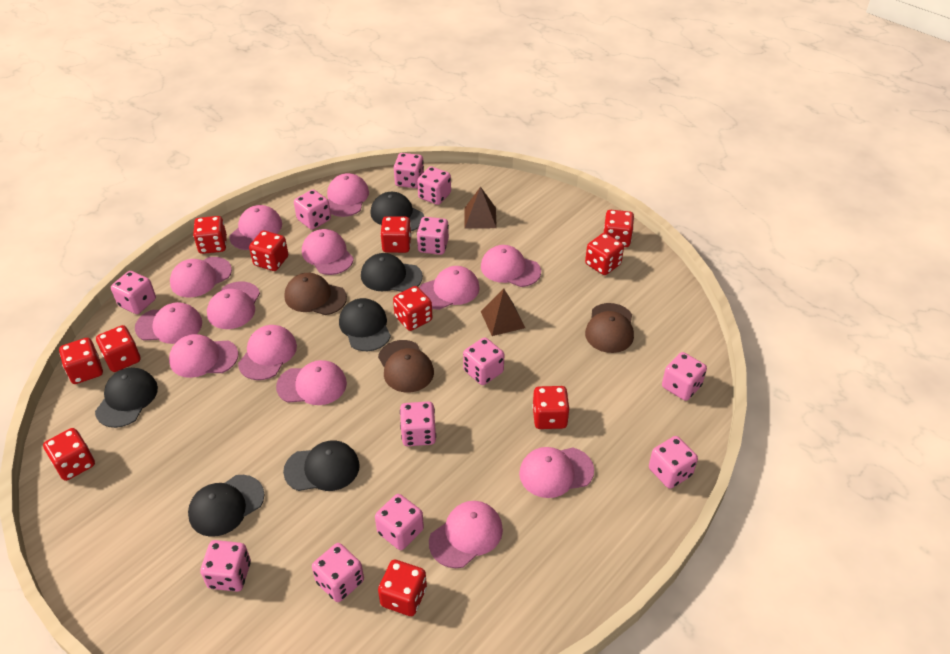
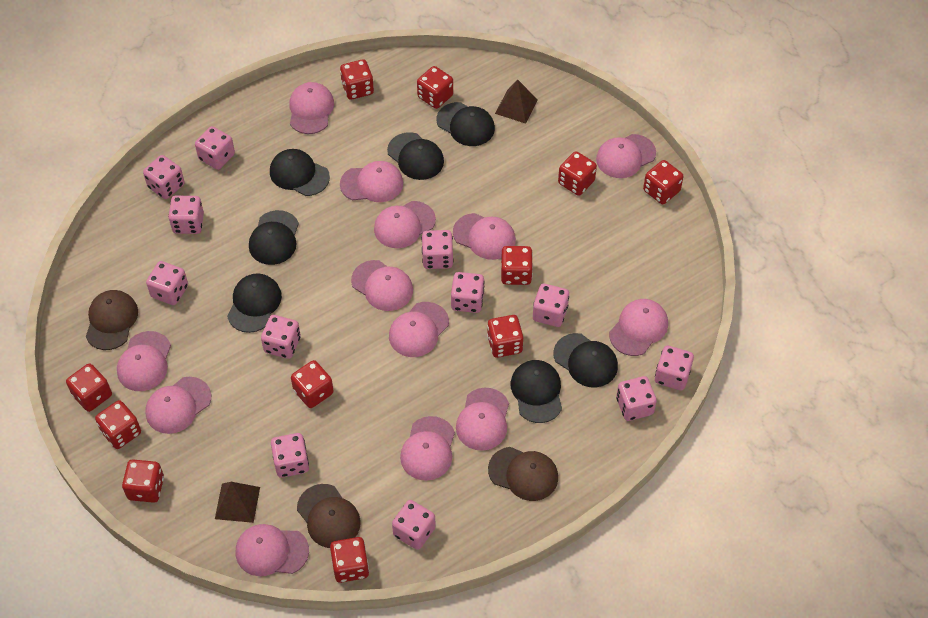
black cap: 6 -> 7

